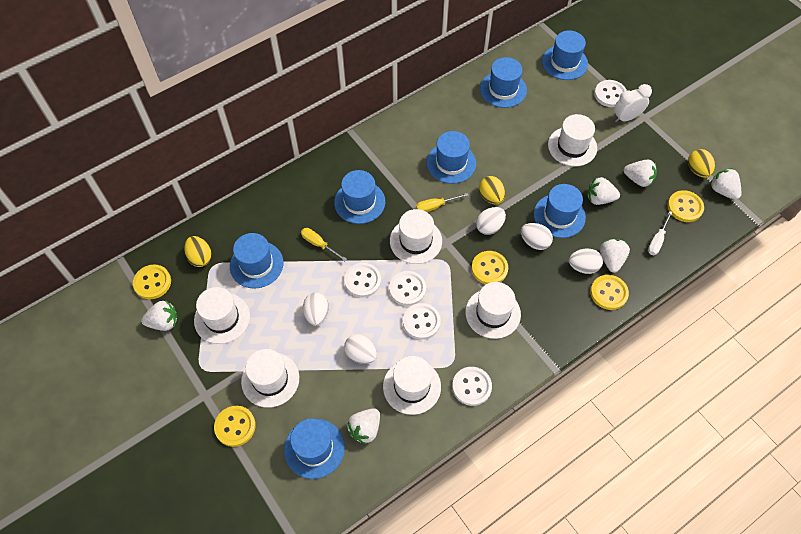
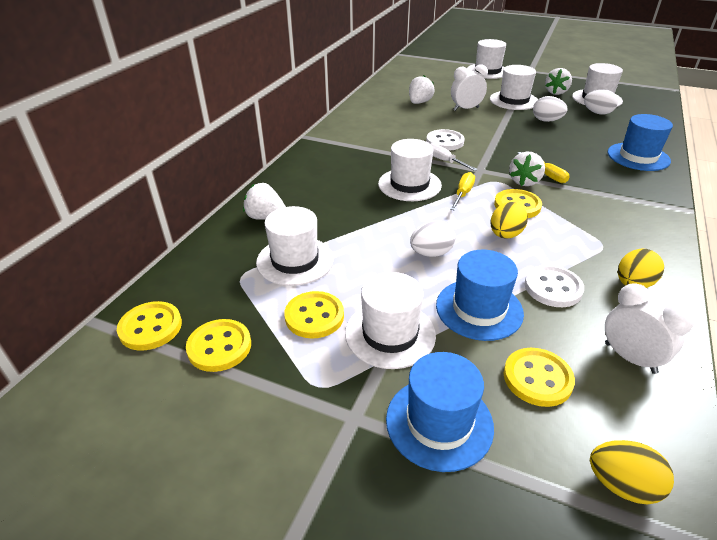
blue hat: 7 -> 3
white button: 5 -> 2
white clock: 1 -> 2
white egg: 5 -> 3
white strawberry: 6 -> 4

